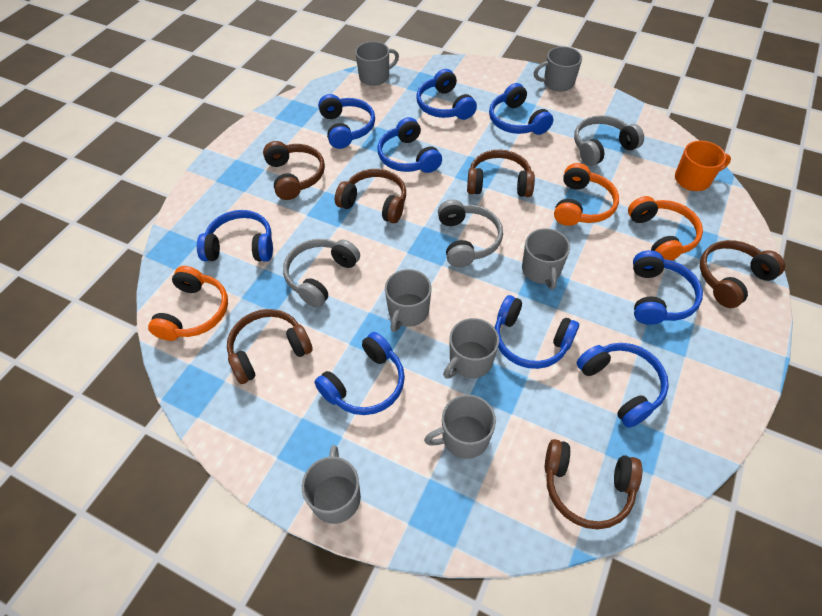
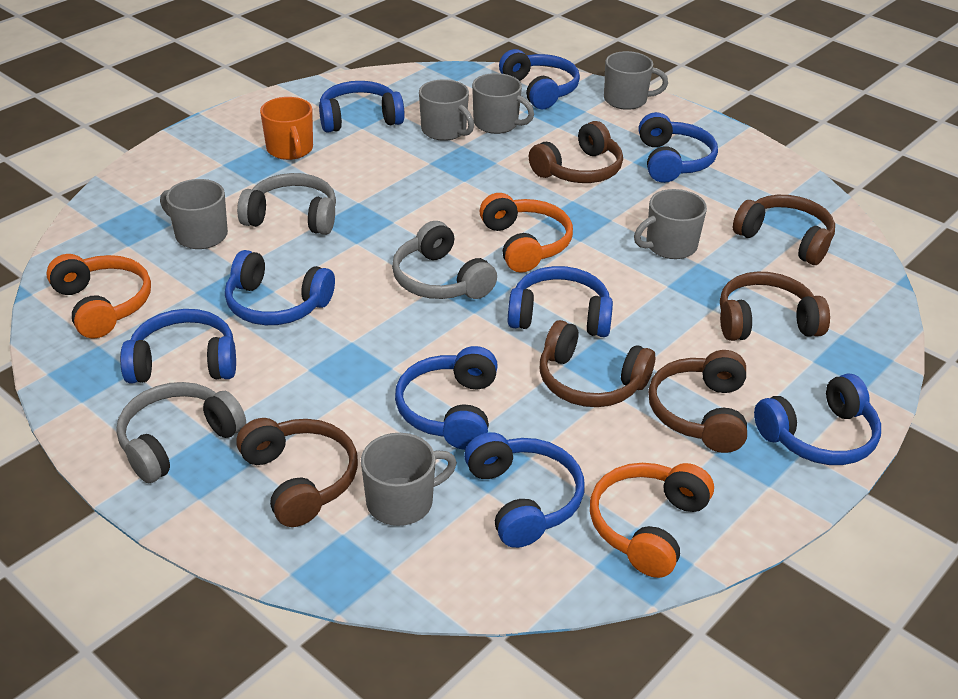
grey mug: 7 -> 6

